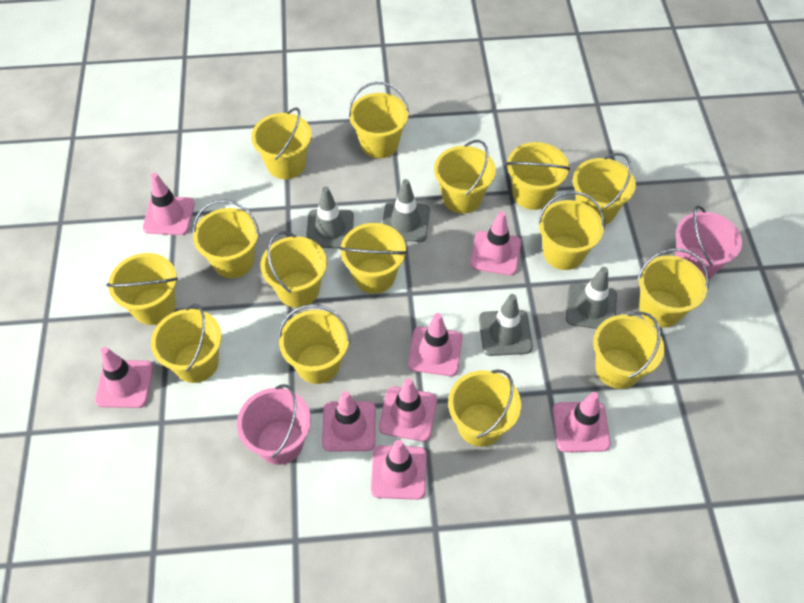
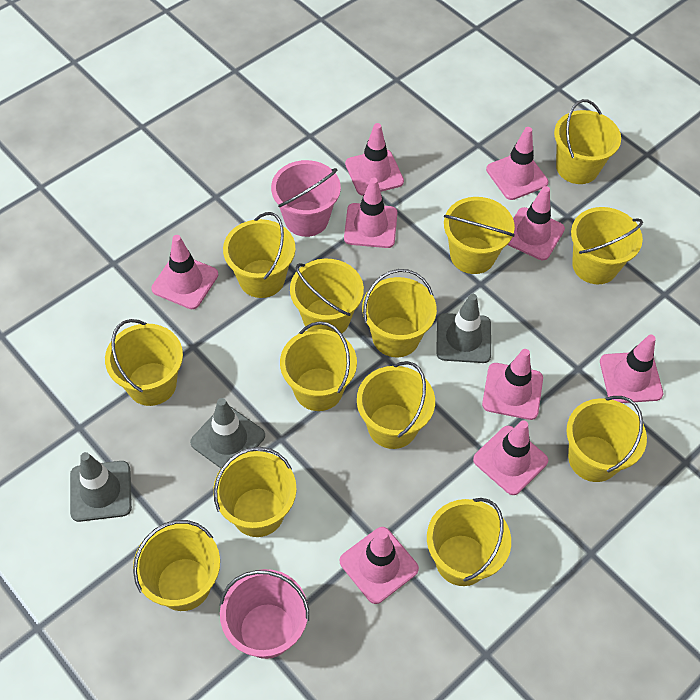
grey traffic cone: 4 -> 3
pink traffic cone: 8 -> 9
yellow bucket: 15 -> 13

